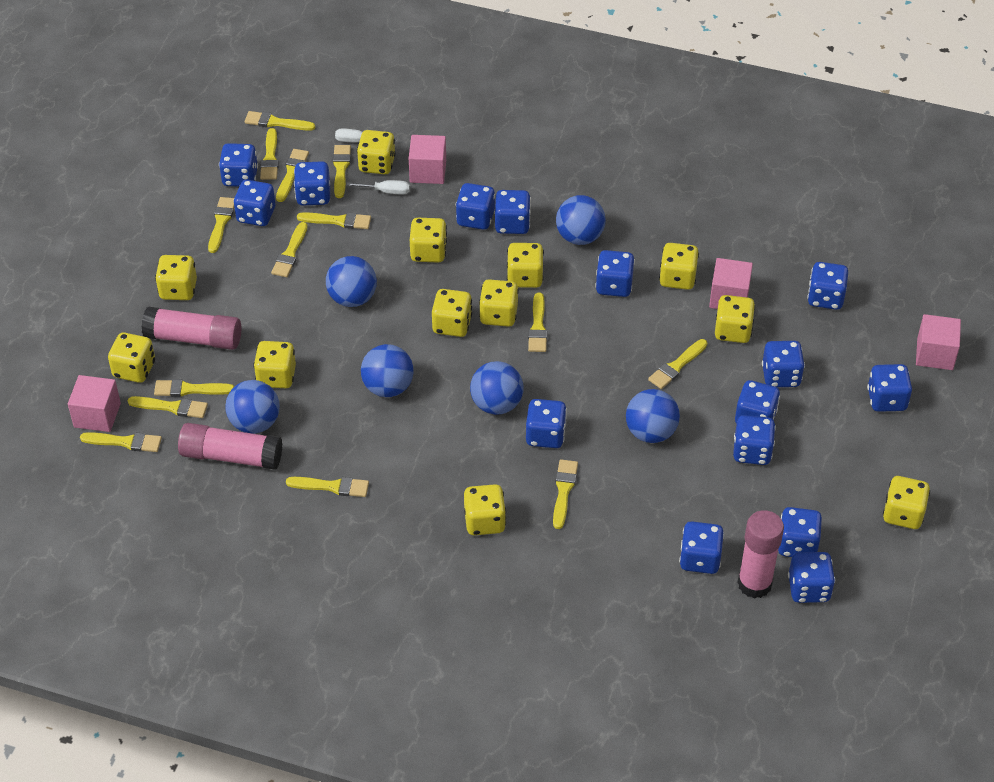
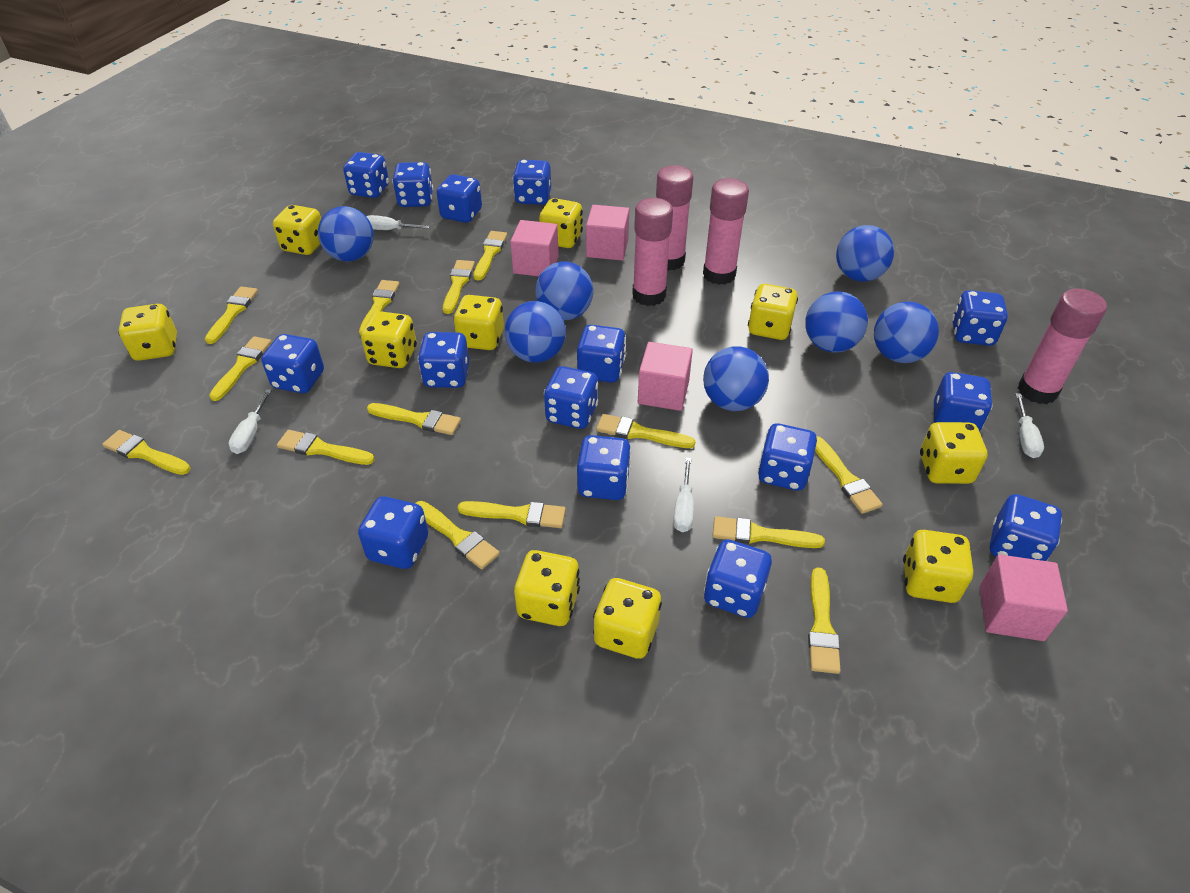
blue ball: 6 -> 7
pink glue stick: 3 -> 4
white screwdriver: 2 -> 4
yellow dice: 12 -> 10

